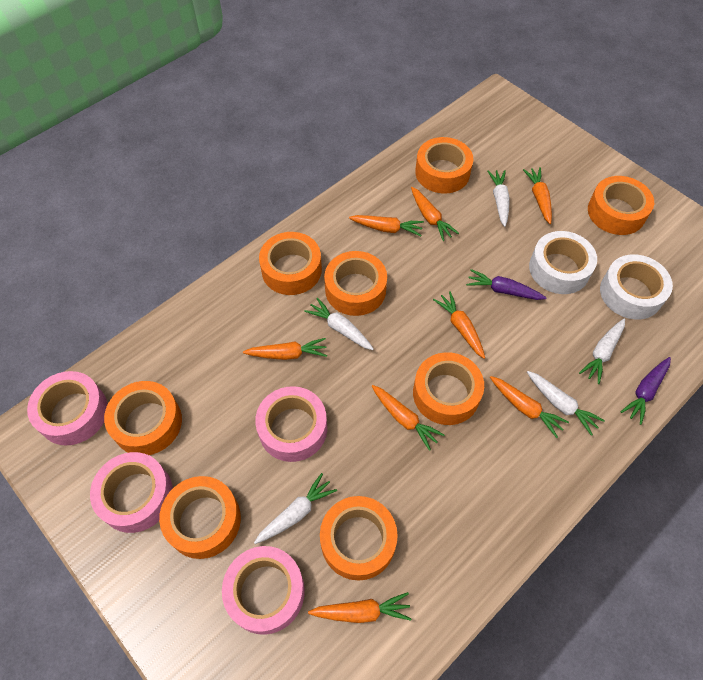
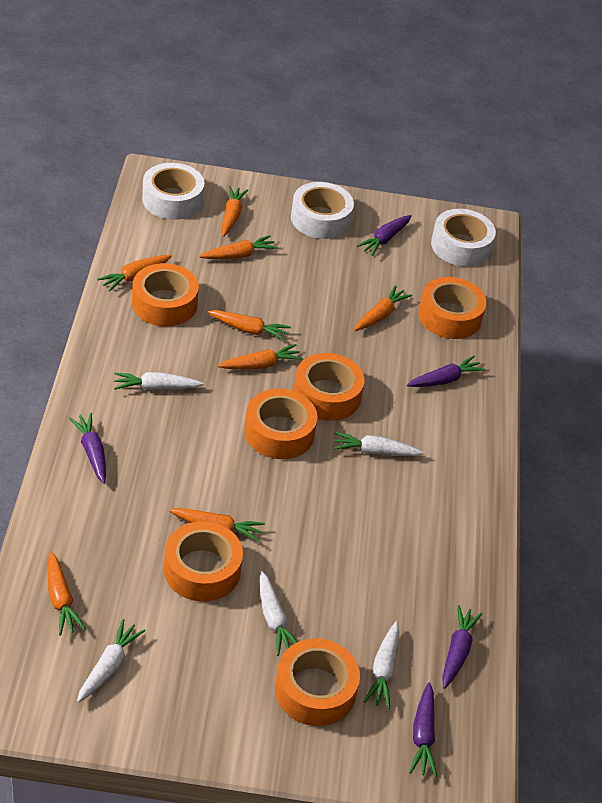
orange tape: 8 -> 6
pink tape: 4 -> 0
purple carrot: 2 -> 5
white tape: 2 -> 3

